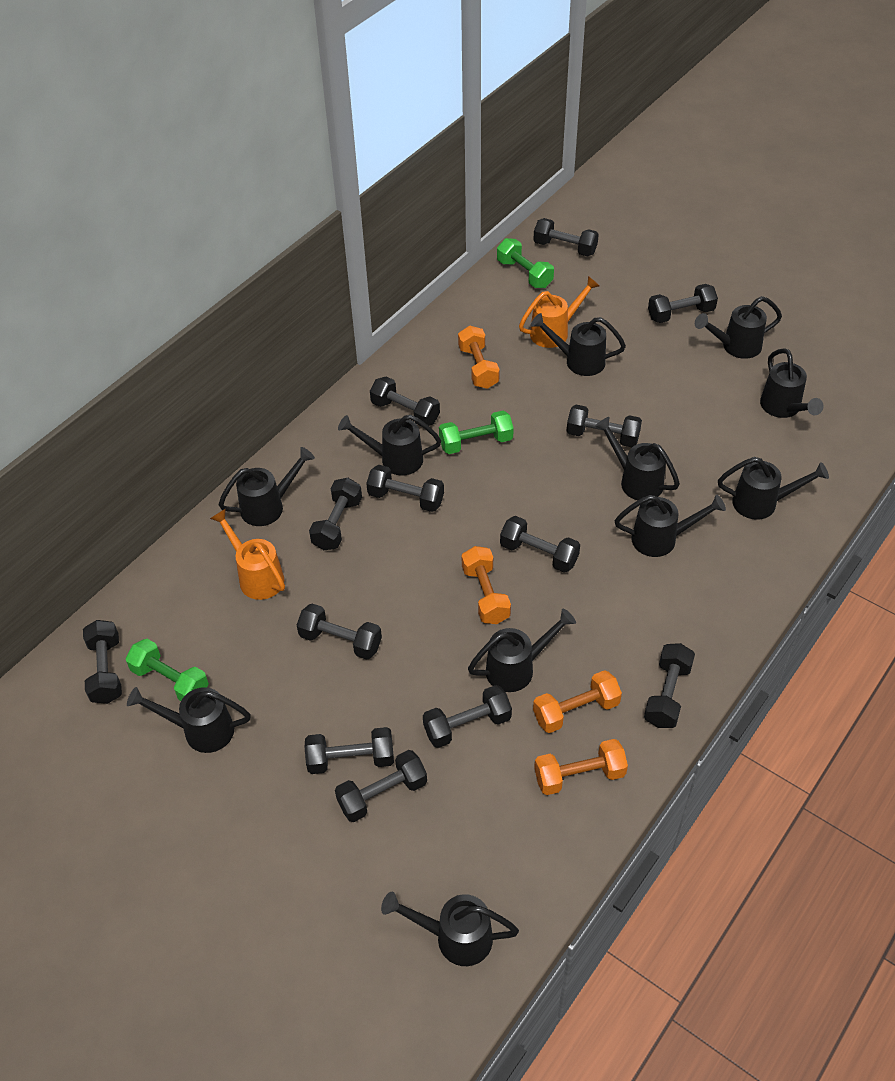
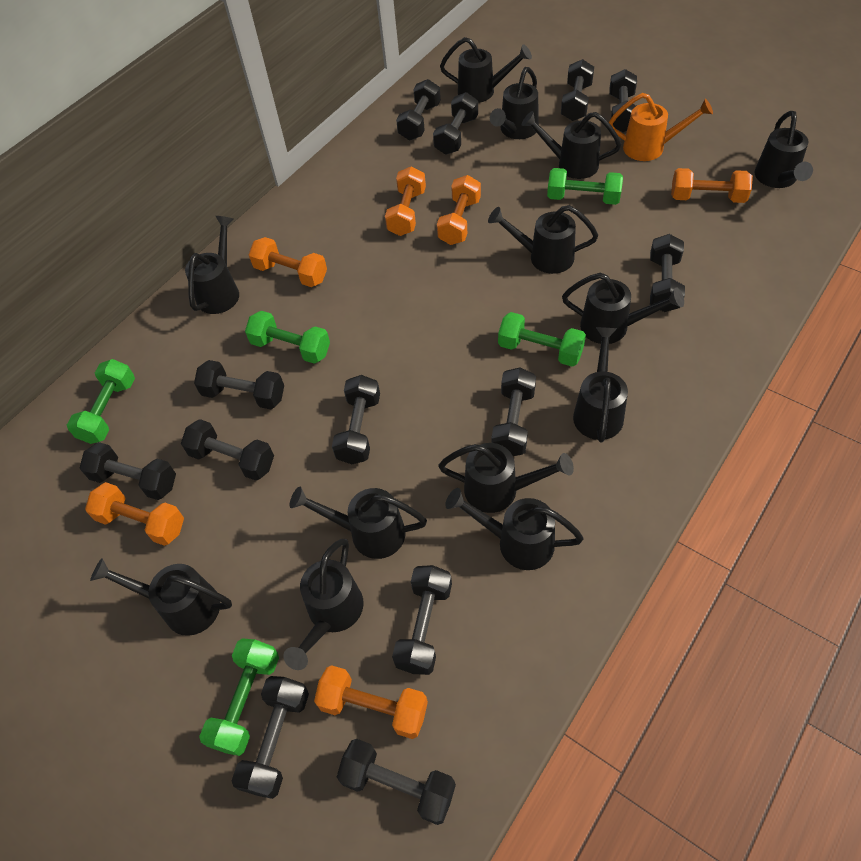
black watering can: 11 -> 13
green dumbbell: 3 -> 5
orange dumbbell: 4 -> 6
orange watering can: 2 -> 1

